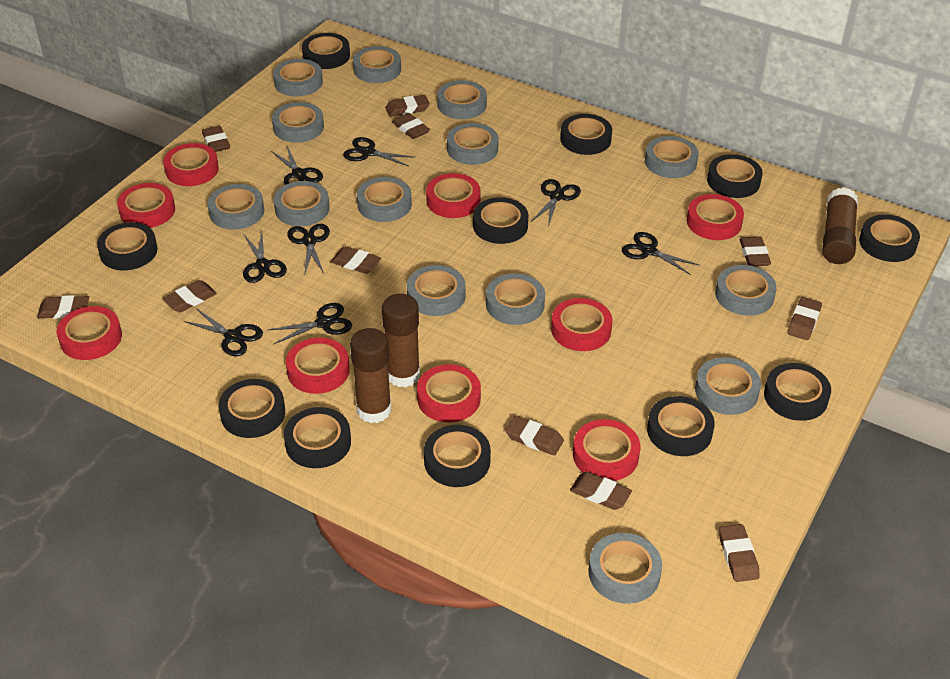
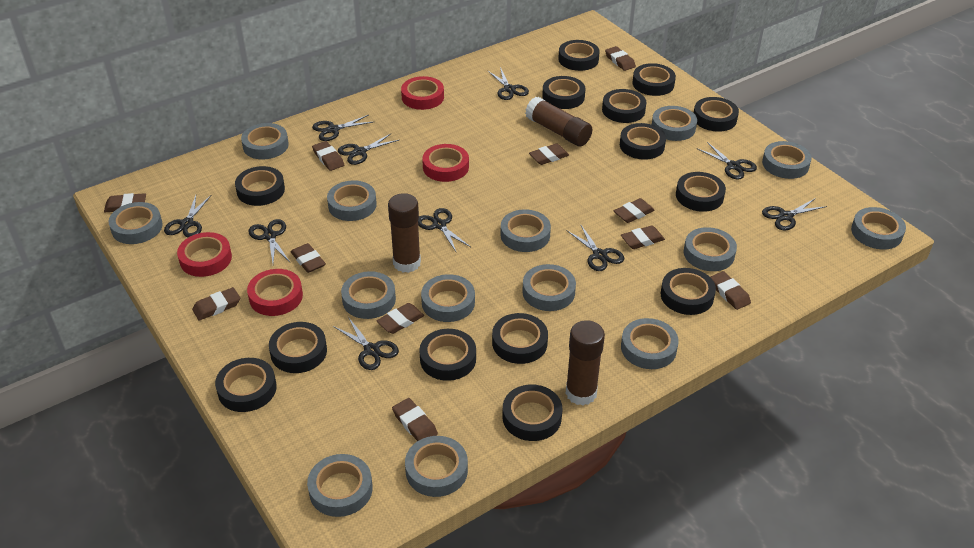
black scissors: 8 -> 10
black tape: 11 -> 14
red tape: 9 -> 4

